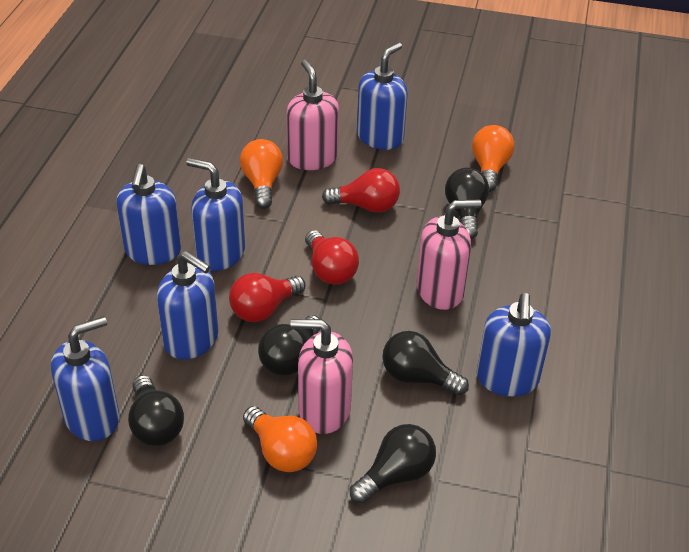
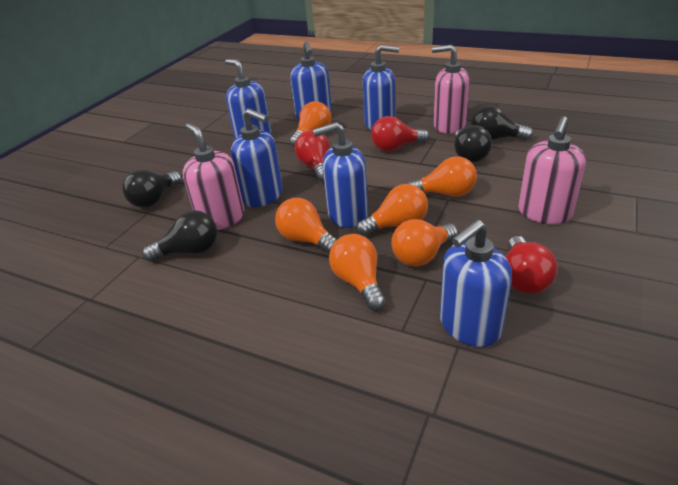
black light bulb: 5 -> 4
orange light bulb: 3 -> 6

